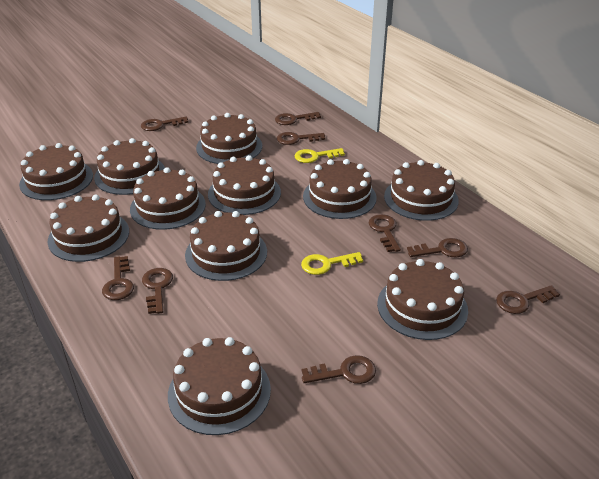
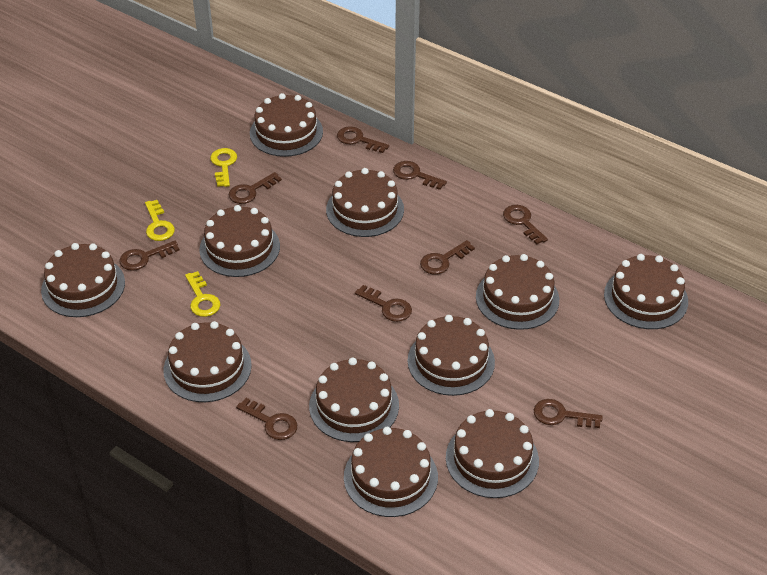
yellow key: 2 -> 3

